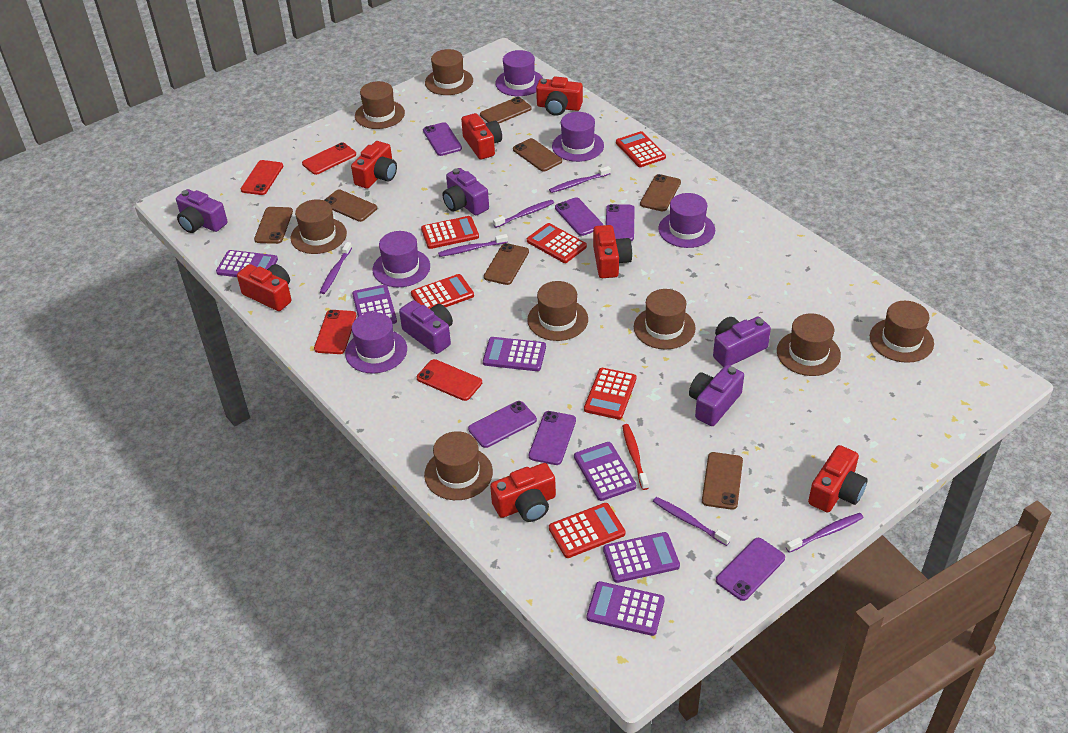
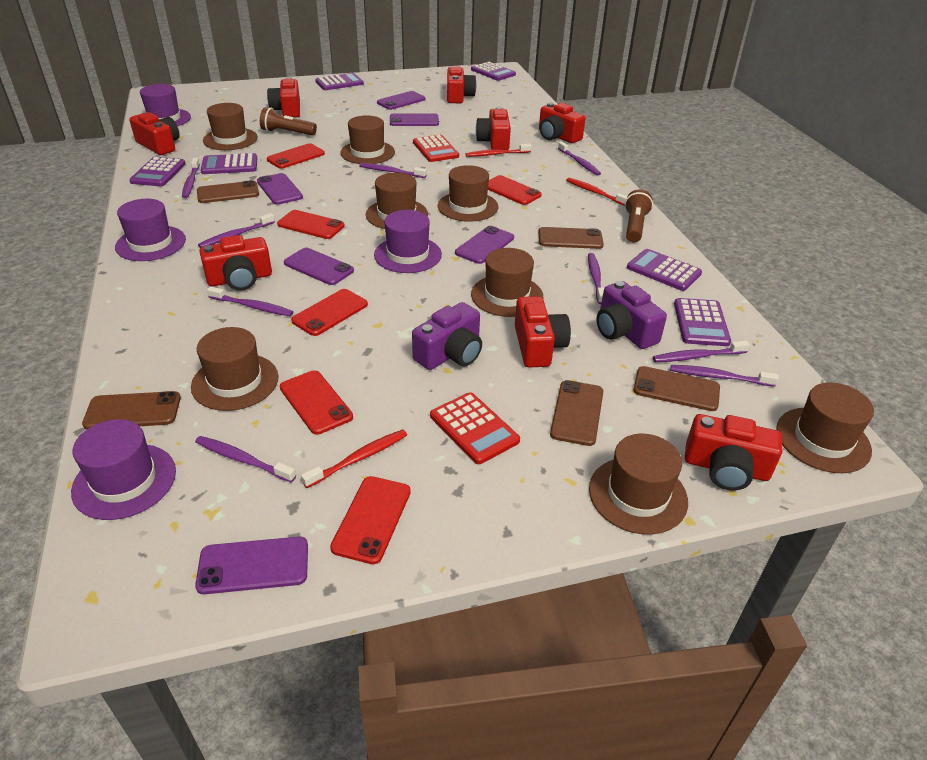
brown flashlight: 0 -> 2
brown phone: 7 -> 5
purple camera: 5 -> 2
purple hat: 5 -> 4
purple toothbrush: 6 -> 9
red calculator: 6 -> 2
red camera: 7 -> 8
red phone: 4 -> 6
red toothbrush: 1 -> 3

